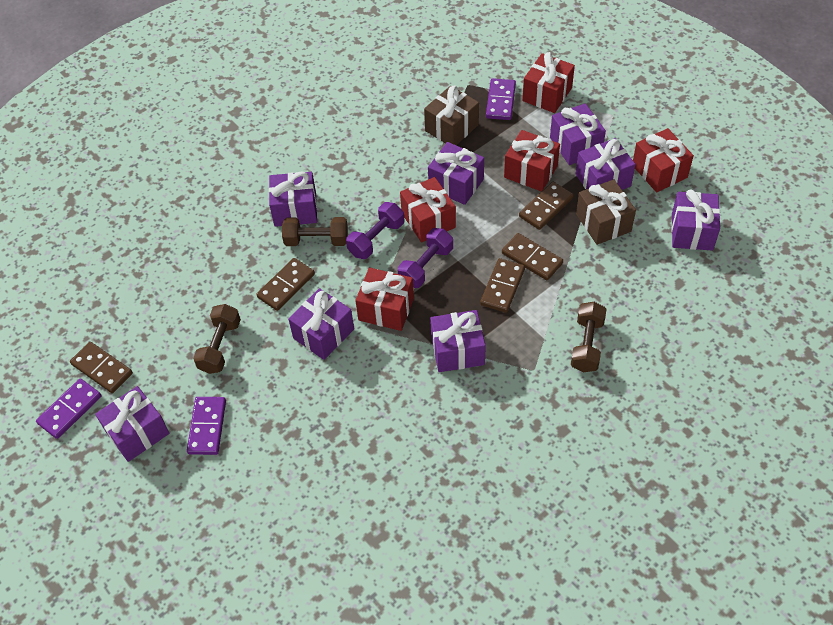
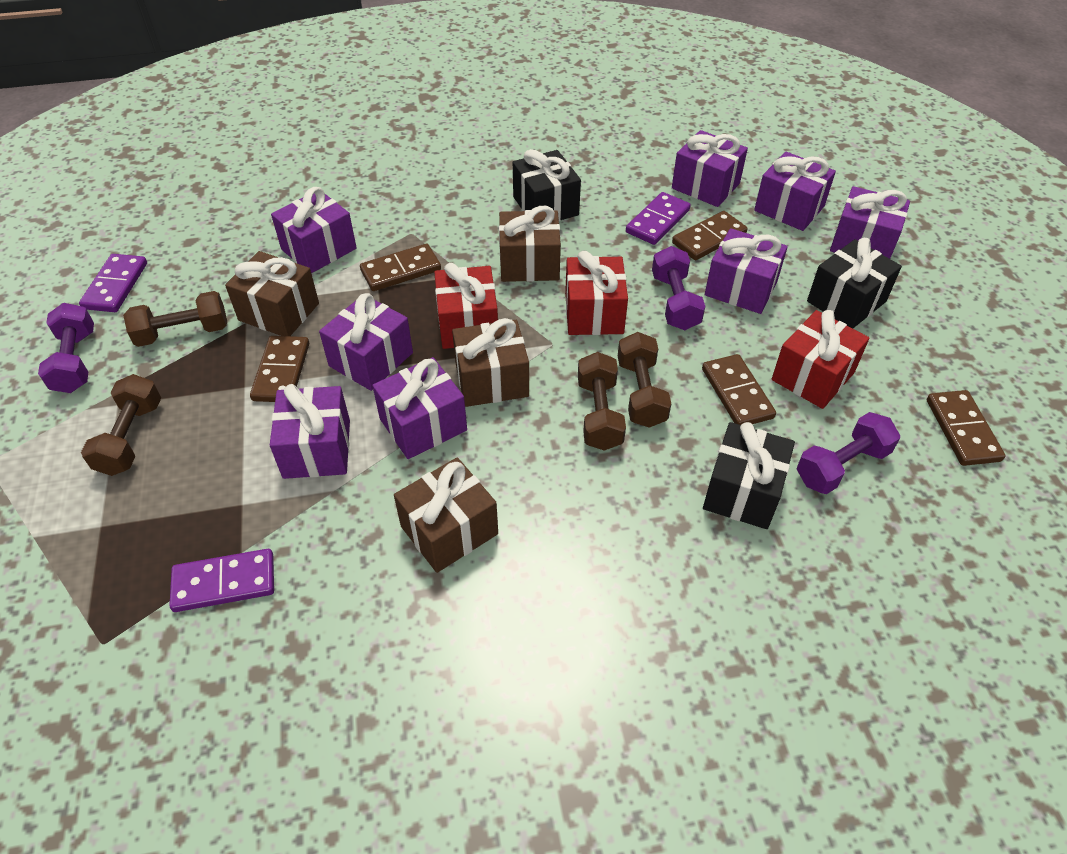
black gift: 0 -> 3
brown dumbbell: 3 -> 4
brown gift: 2 -> 4
purple dumbbell: 2 -> 3
red gift: 5 -> 3

